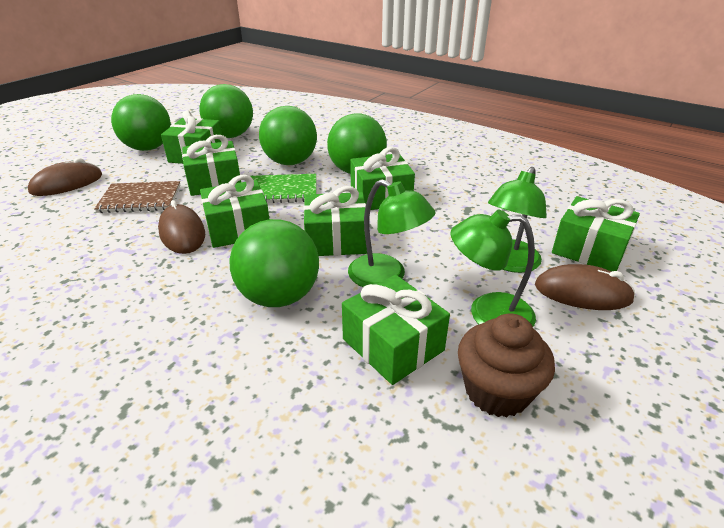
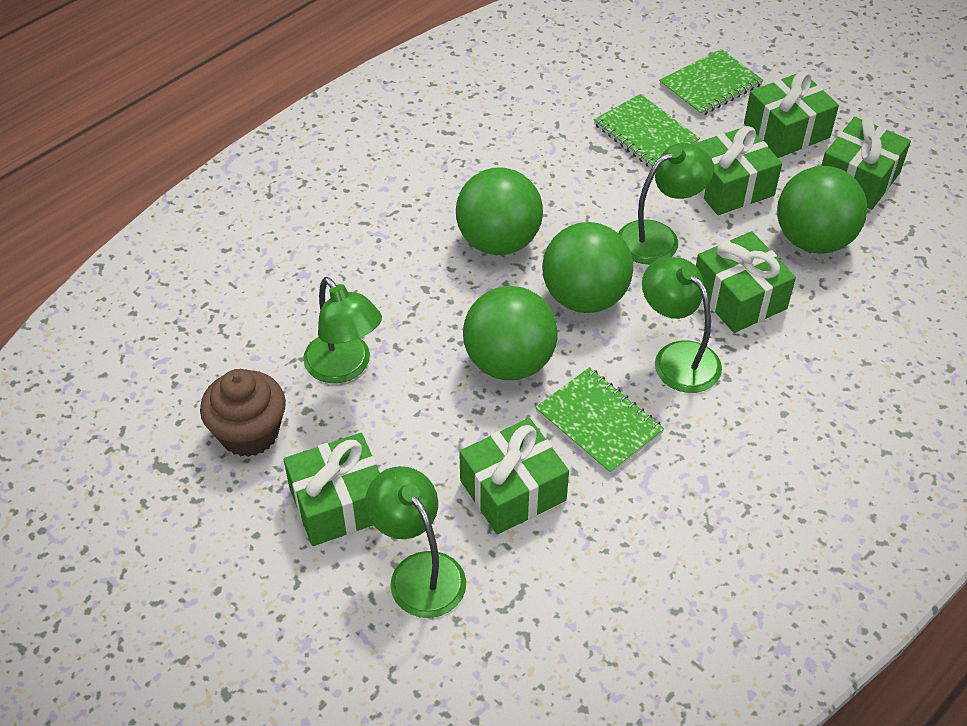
brown mouse: 3 -> 0
brown notebook: 1 -> 0
green ball: 5 -> 4
green gift: 7 -> 6
green lamp: 3 -> 4
green notebook: 1 -> 3

